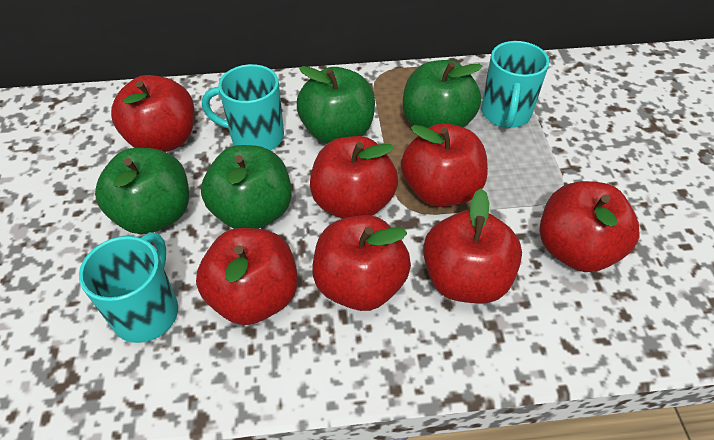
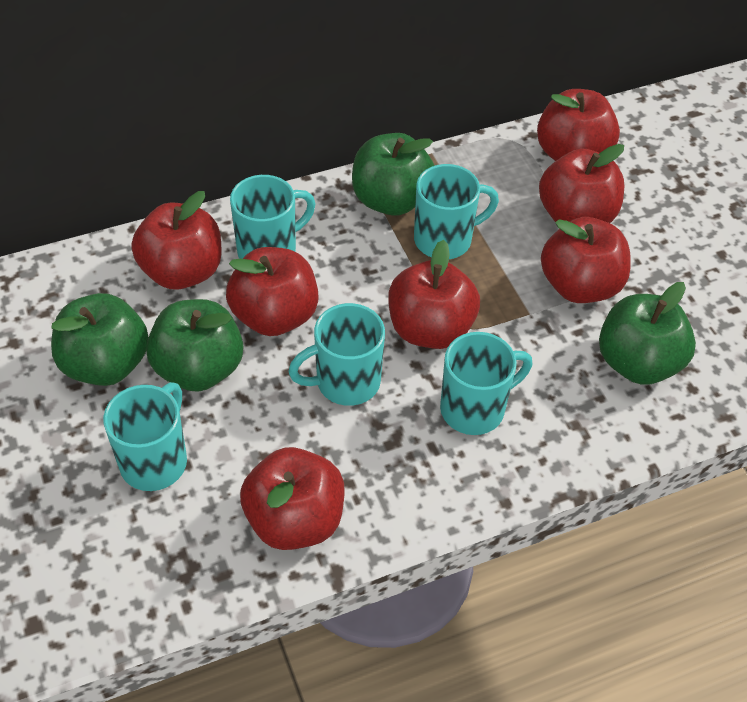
turquoise mug: 3 -> 5

